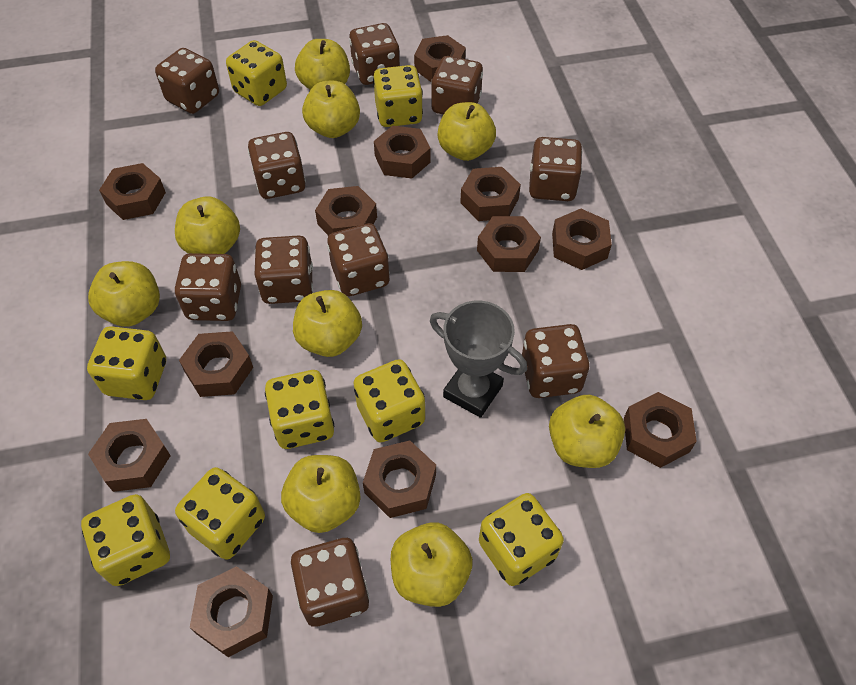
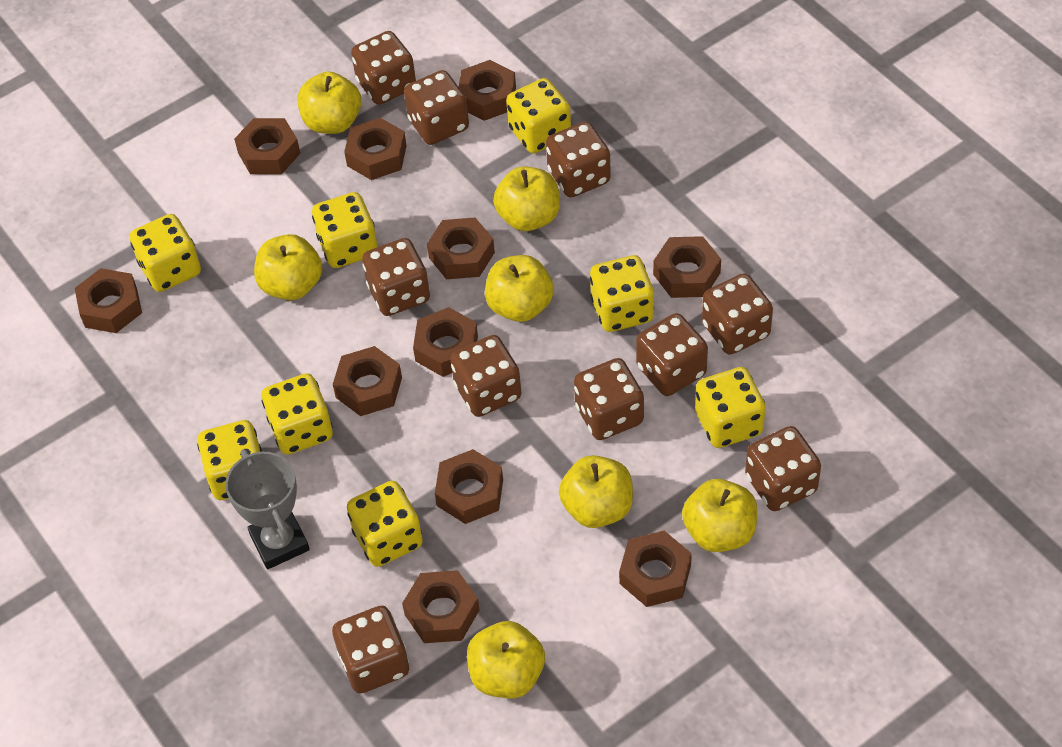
brown nut: 12 -> 11
yellow apple: 9 -> 7

